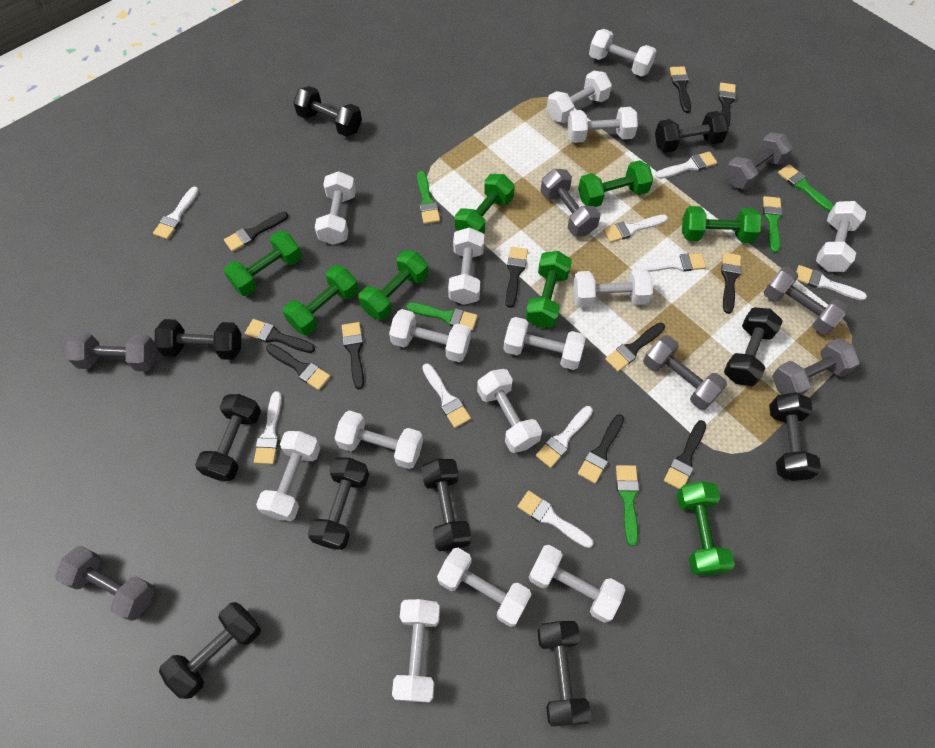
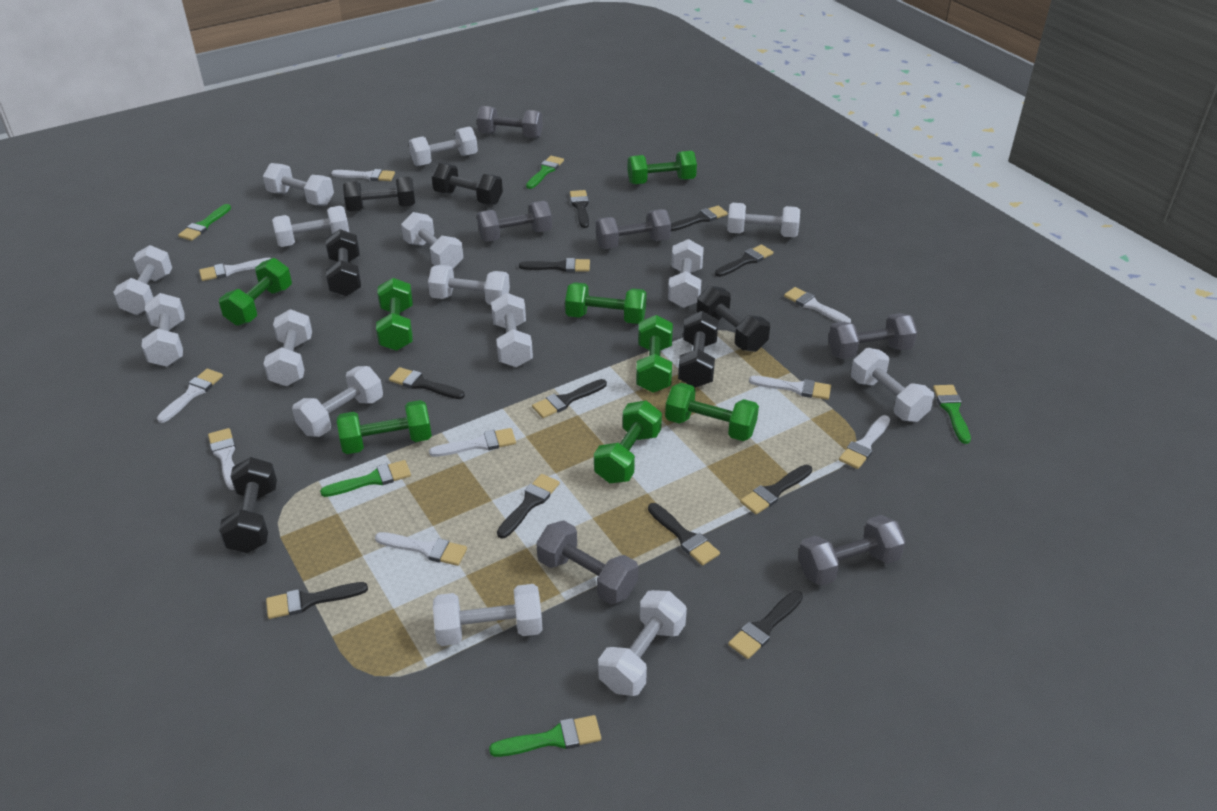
black dumbbell: 10 -> 6
grey dumbbell: 7 -> 6

